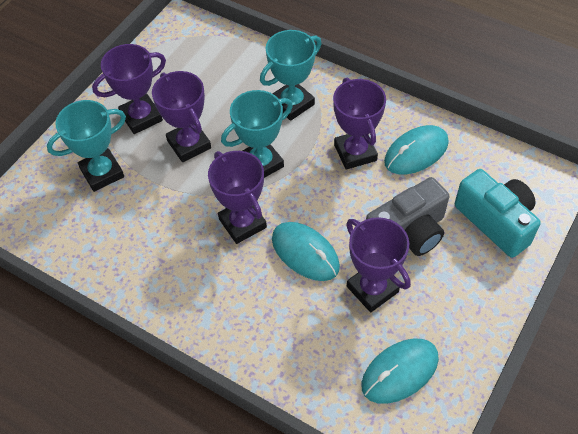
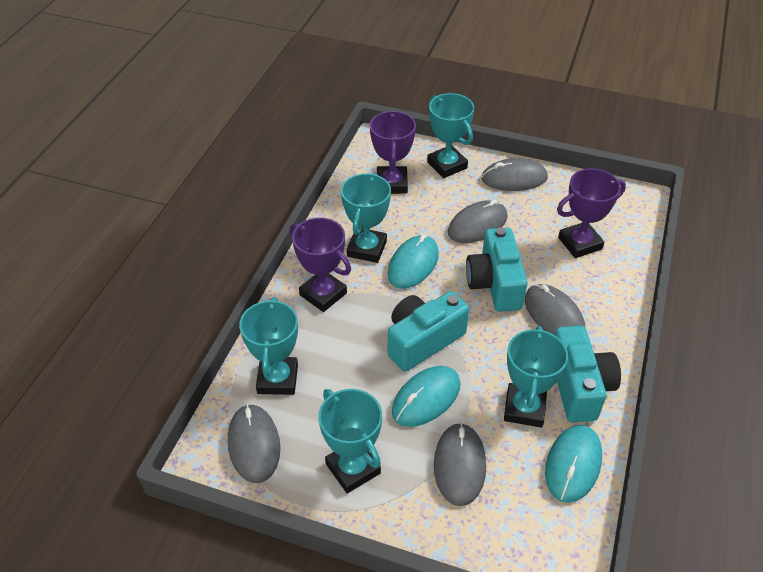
grey camera: 1 -> 0
grey mouse: 0 -> 5
purple trophy: 5 -> 3
turquoise camera: 1 -> 3
turquoise trophy: 3 -> 5

